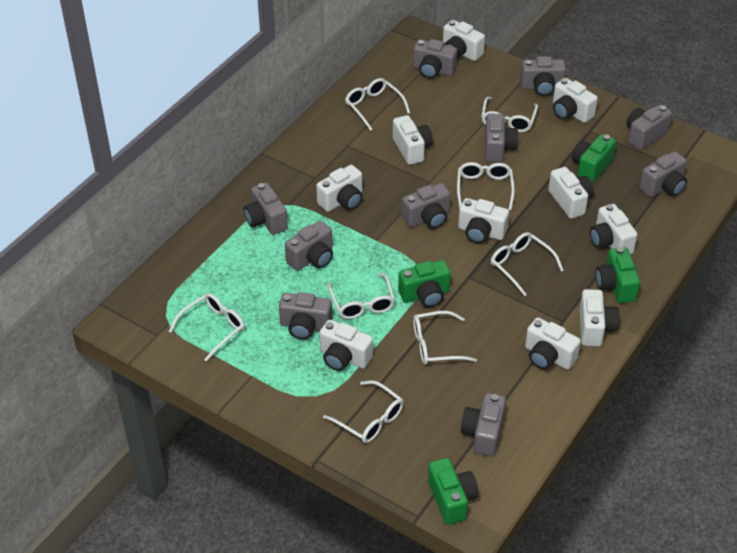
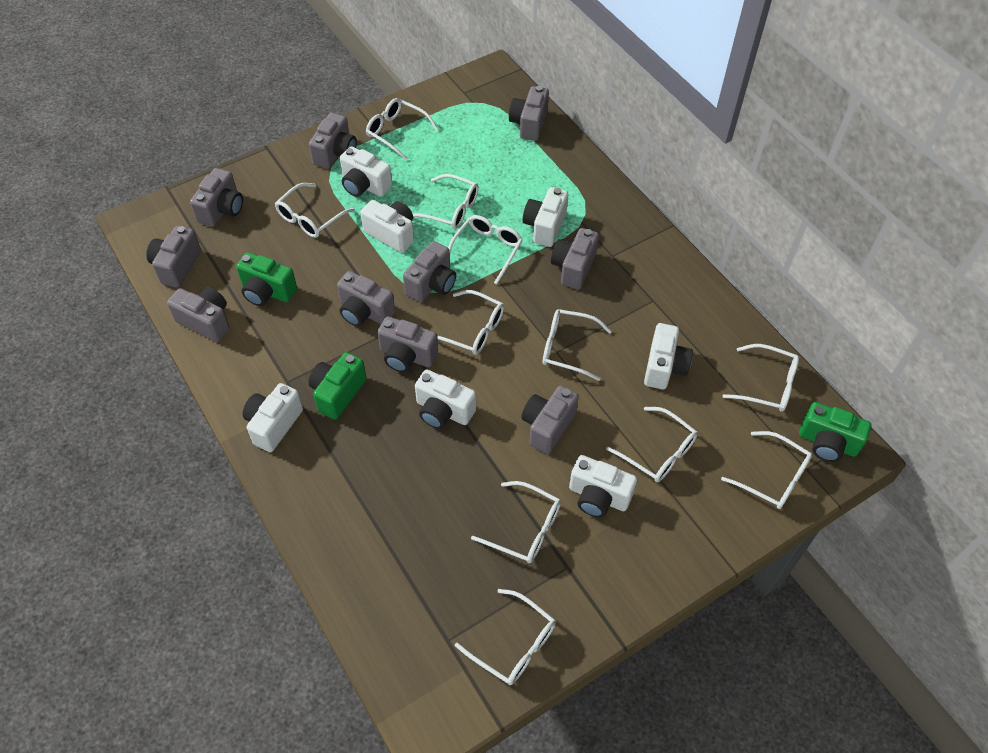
green camera: 4 -> 3
white camera: 10 -> 7
white glasses: 8 -> 11

